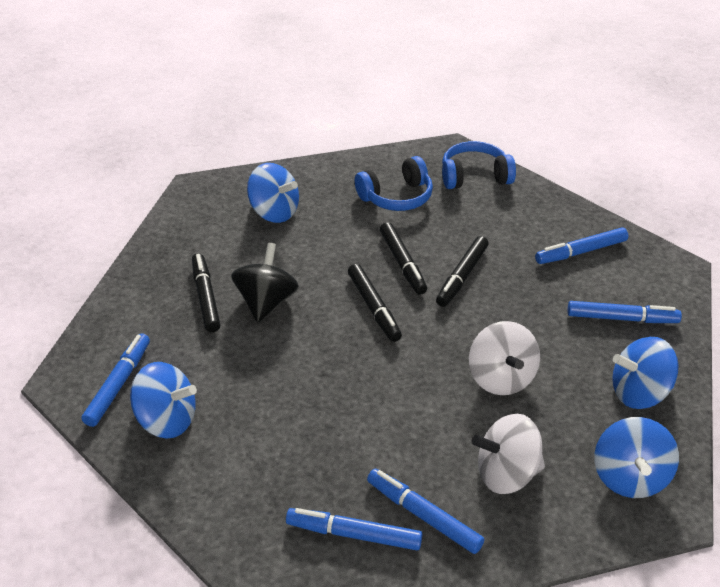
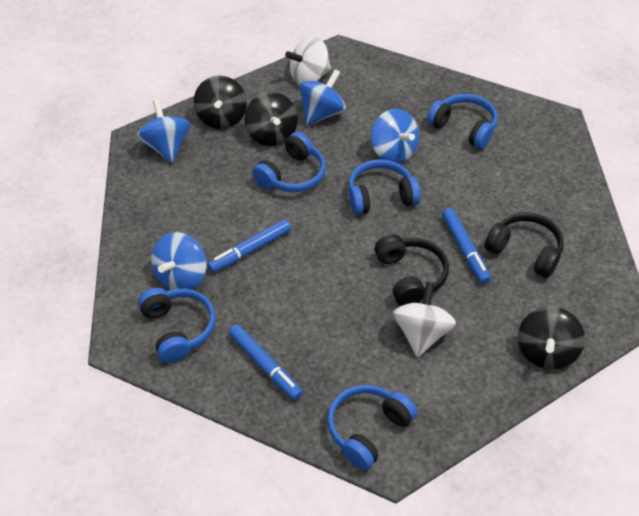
black headphones: 0 -> 2
black marker: 4 -> 0
black spinning top: 1 -> 3
blue headphones: 2 -> 5
blue marker: 5 -> 3

